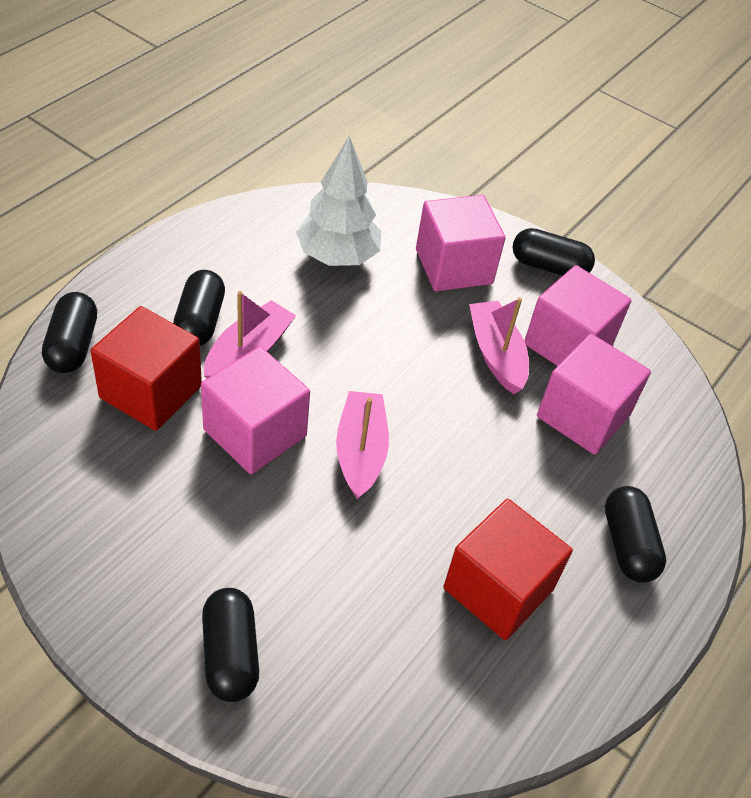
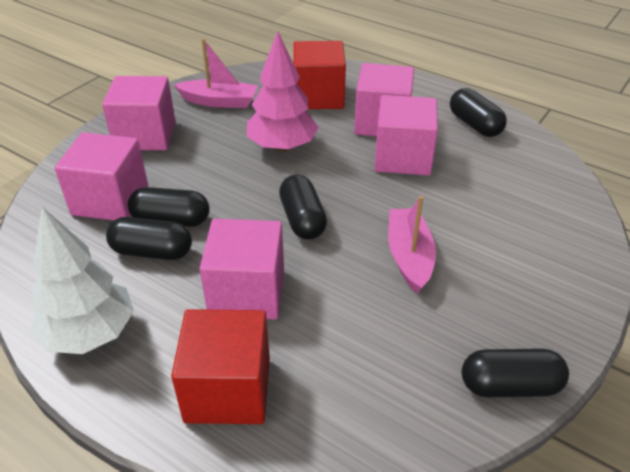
pink boat: 3 -> 2
pink cube: 4 -> 5
pink tree: 0 -> 1

